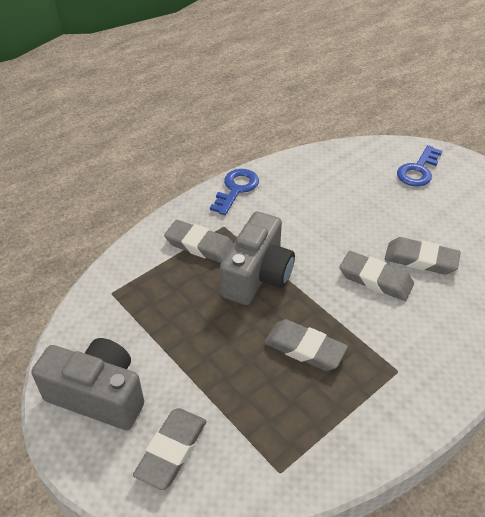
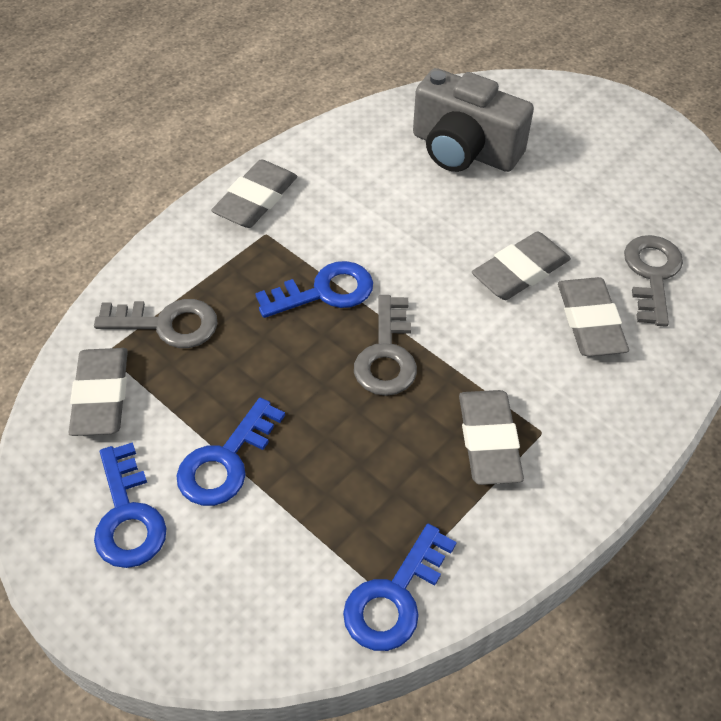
blue key: 2 -> 4
grey camera: 2 -> 1
grey key: 0 -> 3

